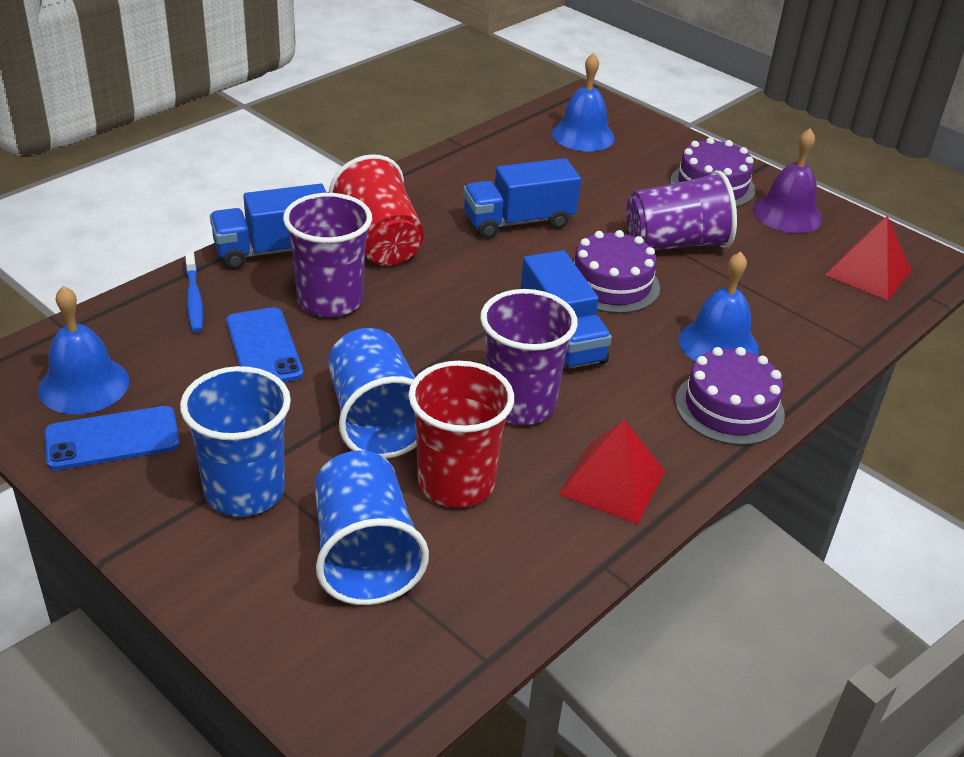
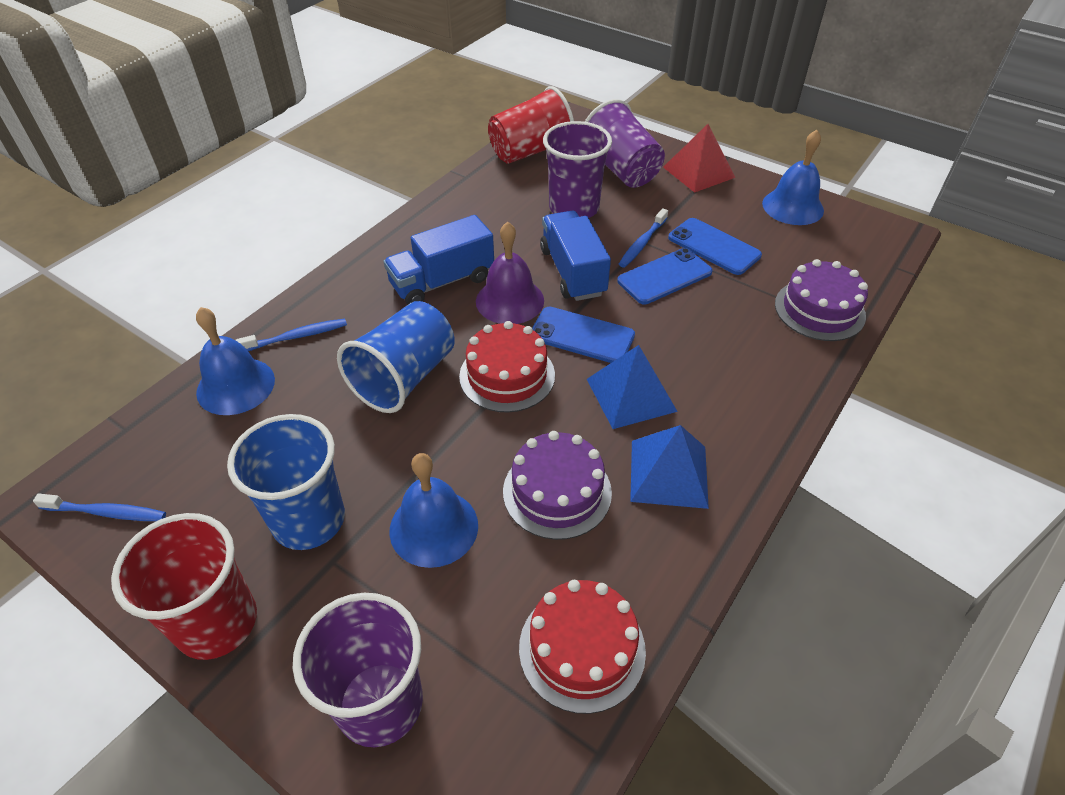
blue cup: 3 -> 2
blue phone: 2 -> 3
blue pyramid: 0 -> 2
blue toothbrush: 1 -> 3
blue truck: 3 -> 2
purple cake: 3 -> 2
red cake: 0 -> 2
red pyramid: 2 -> 1

